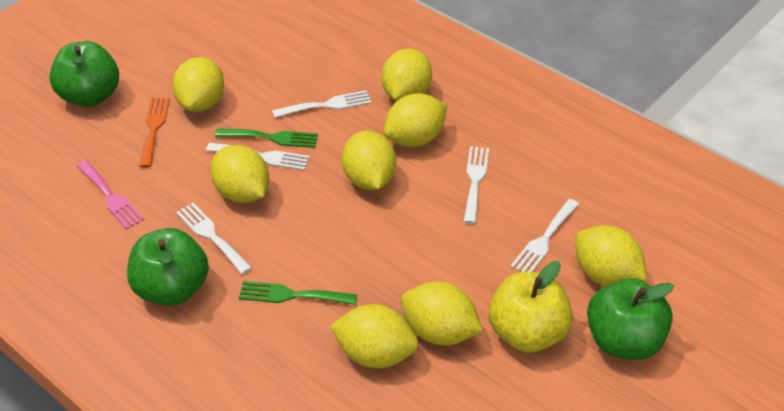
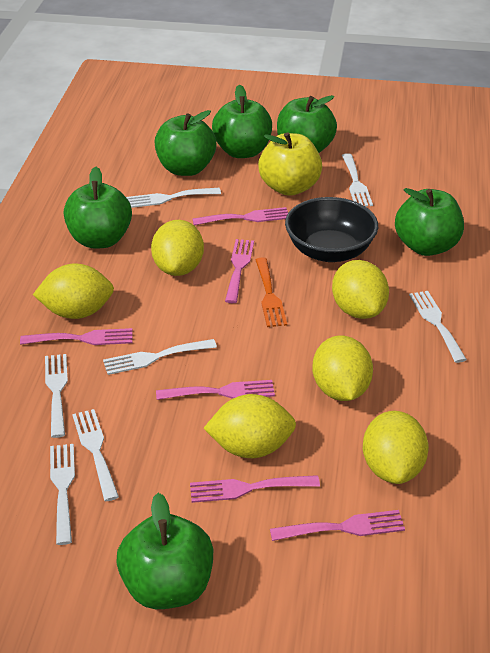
black bowl: 0 -> 1
green apple: 3 -> 6
green fork: 2 -> 0
pink fork: 1 -> 6
white fork: 5 -> 7
yellow lemon: 8 -> 6

